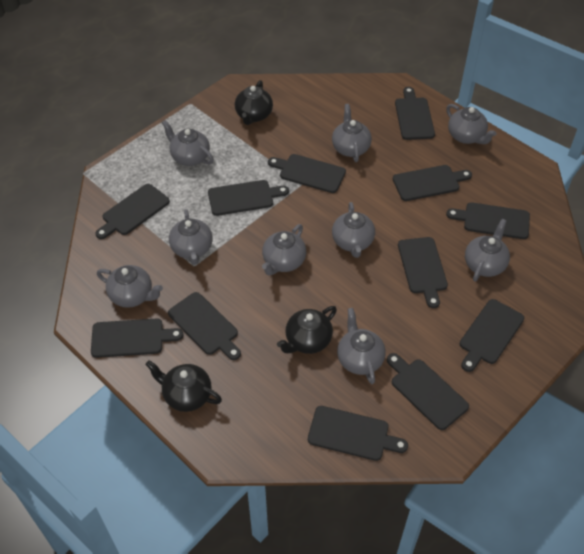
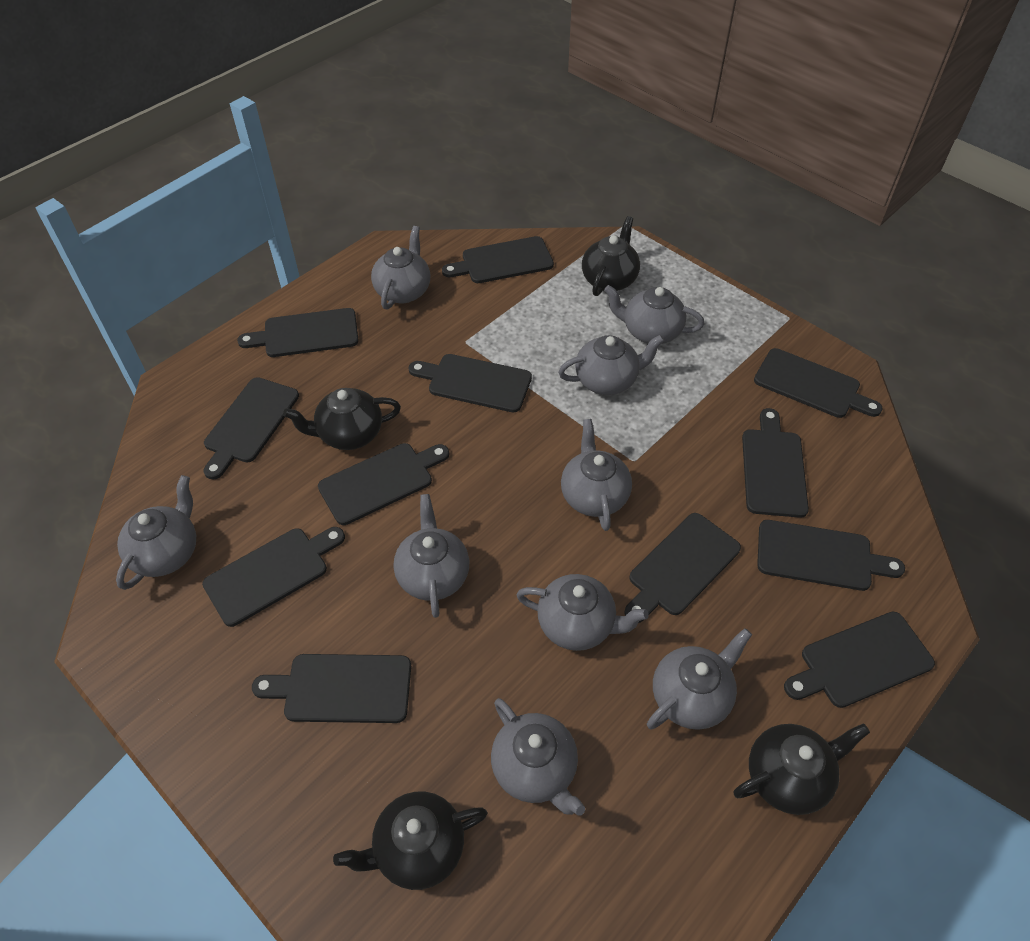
black teapot: 3 -> 4

